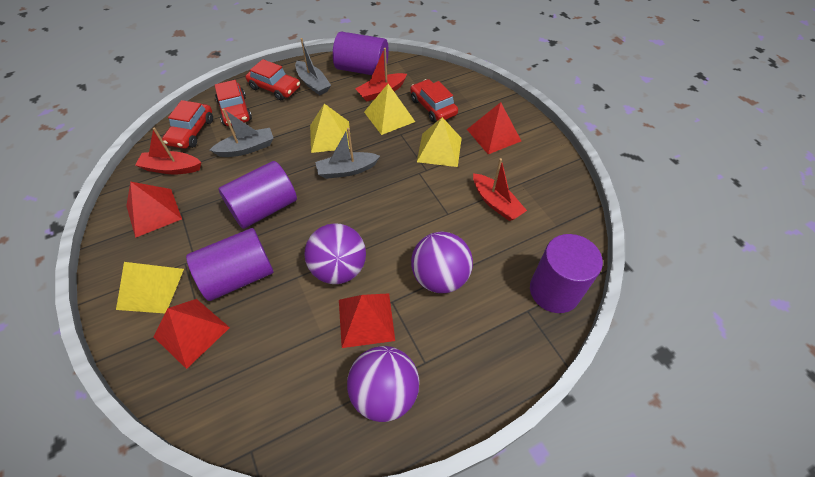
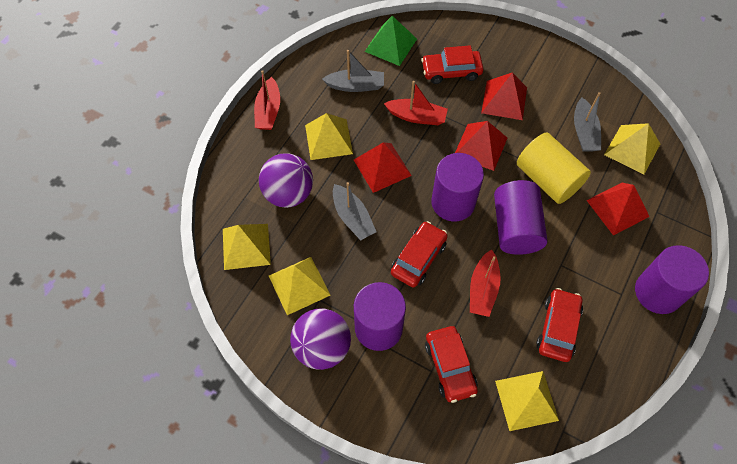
green pyramid: 0 -> 1
purple ball: 3 -> 2
yellow cylinder: 0 -> 1
yellow pyramid: 4 -> 5

